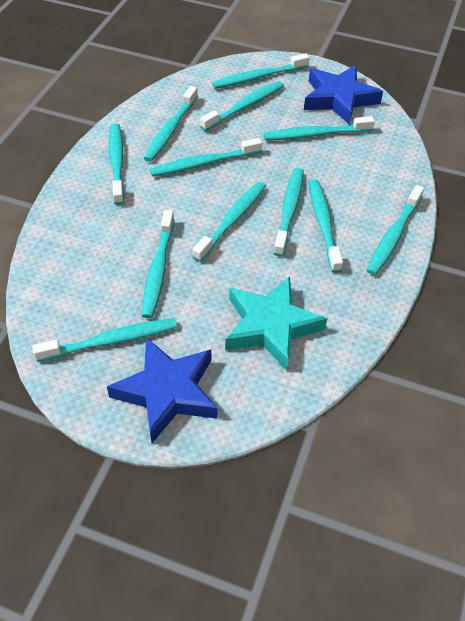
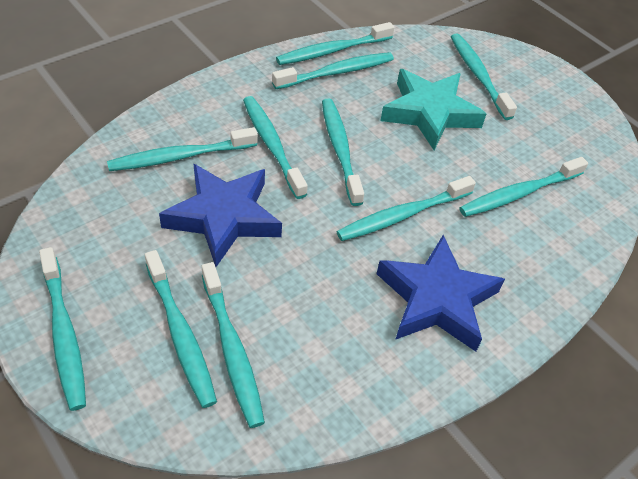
turquoise toothbrush: 12 -> 11

